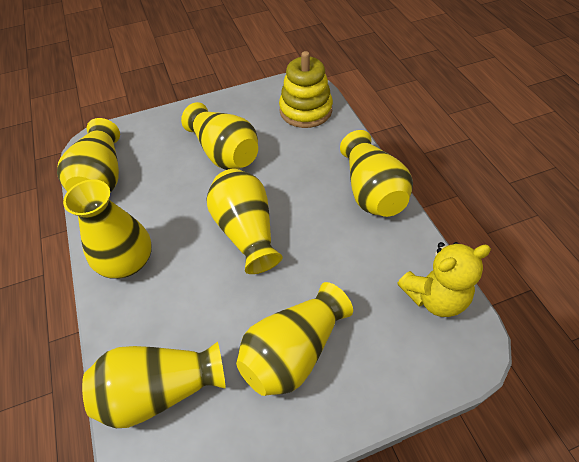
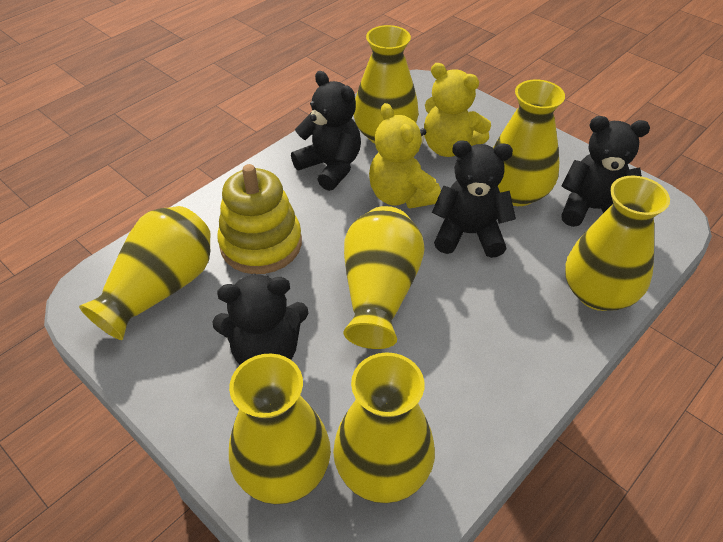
black teddy bear: 0 -> 4
yellow teddy bear: 1 -> 2

